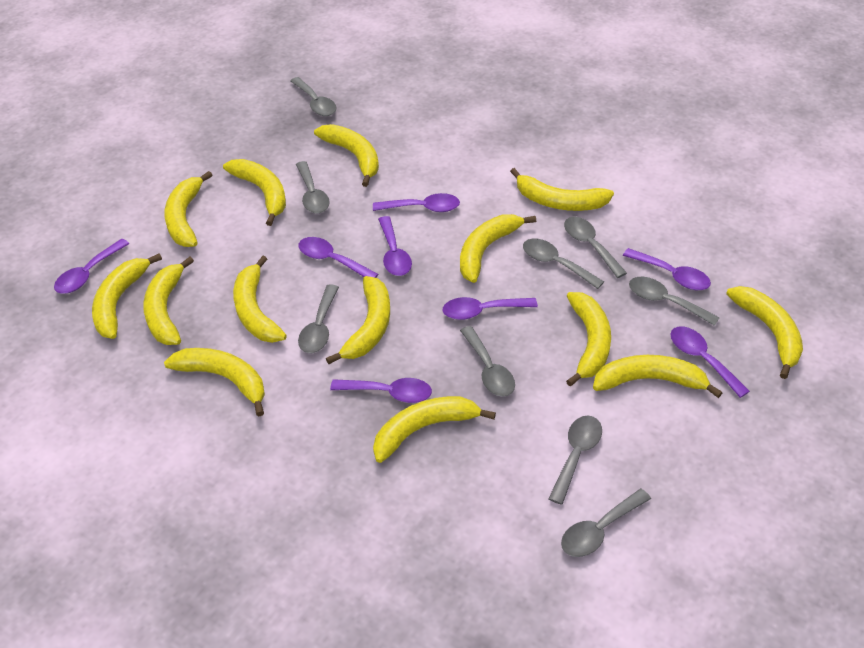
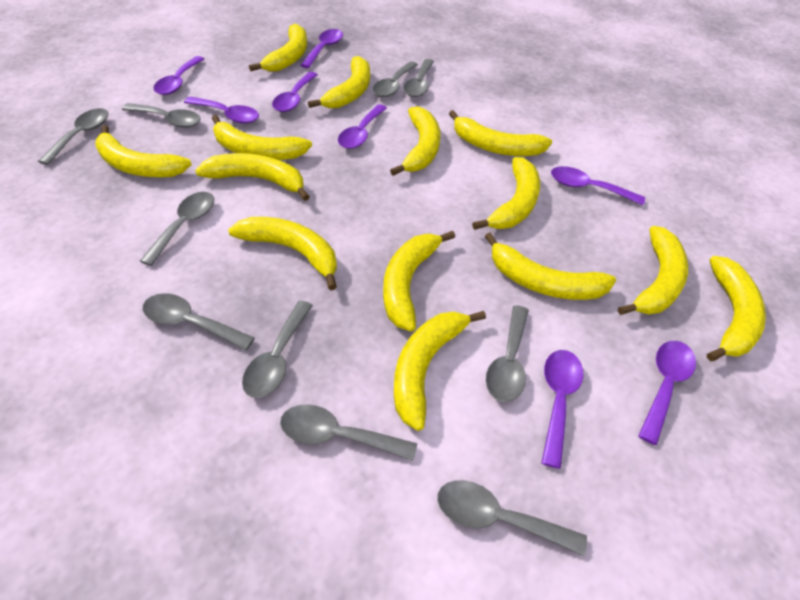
grey spoon: 9 -> 10

